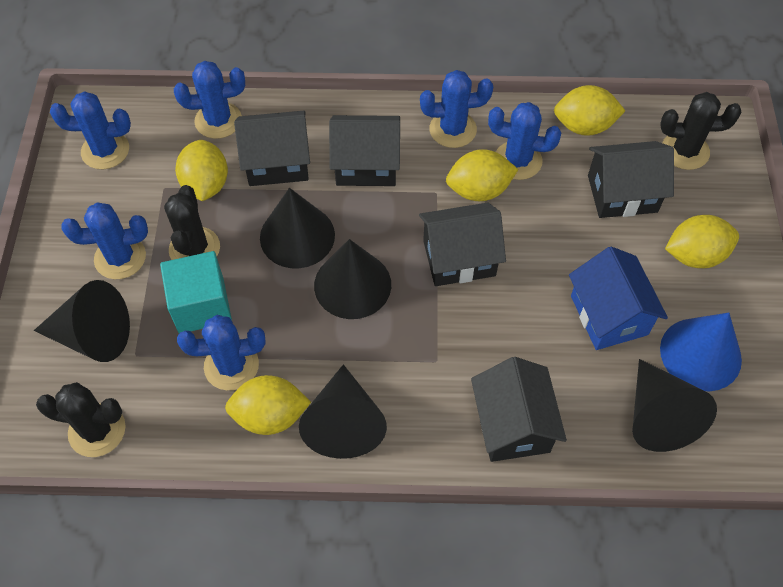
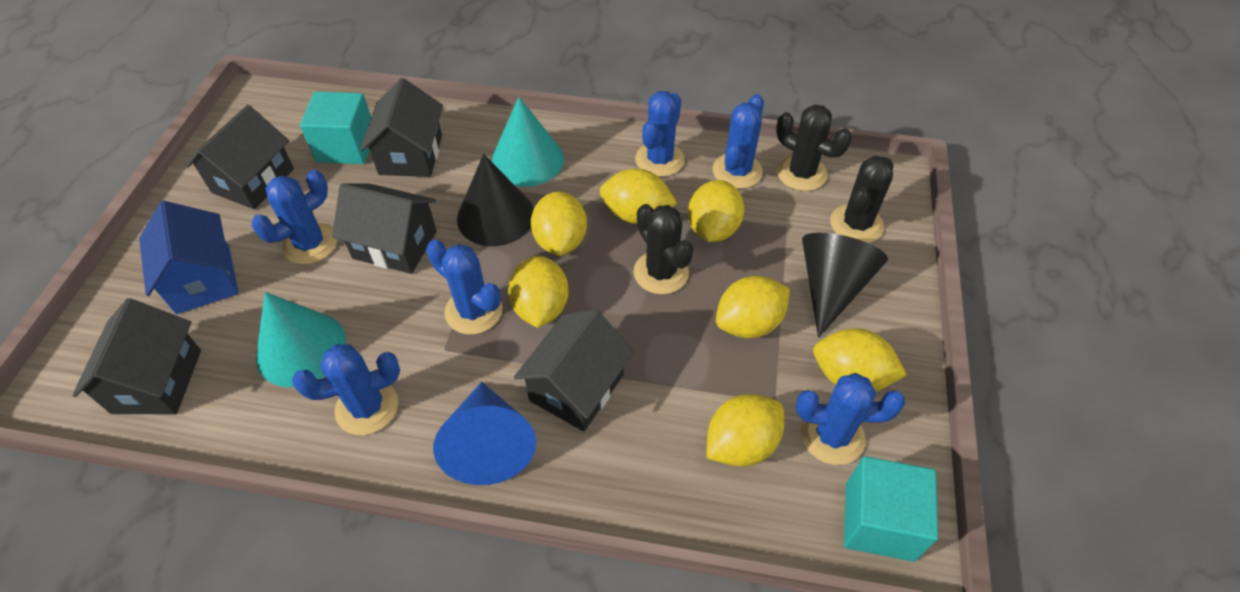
black cone: 5 -> 2
turquoise cone: 0 -> 2
turquoise cube: 1 -> 2
yellow lemon: 5 -> 7

